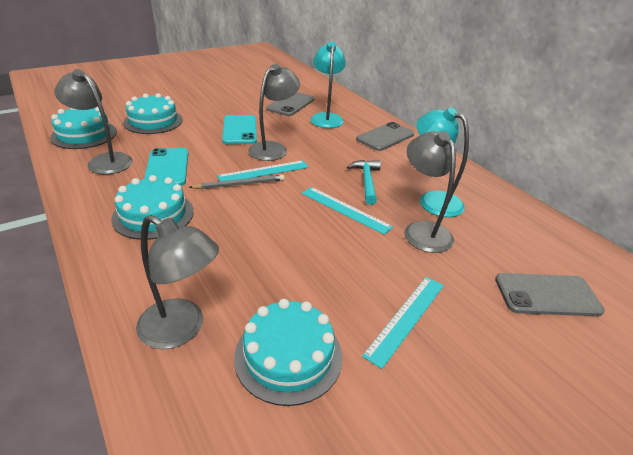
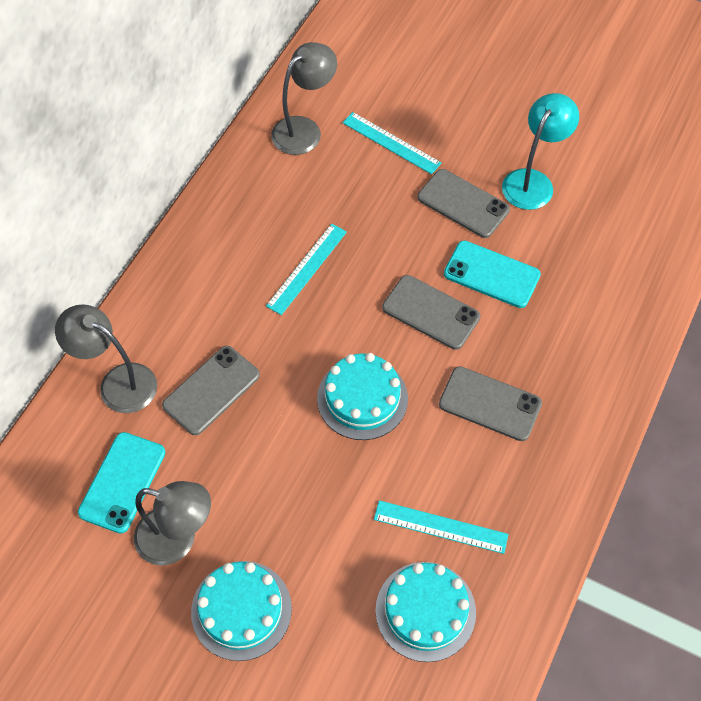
grey lamp: 4 -> 3
grey pencil: 1 -> 0
grey phone: 3 -> 4
turquoise cake: 4 -> 3
turquoise hammer: 1 -> 0
turquoise lamp: 2 -> 1

